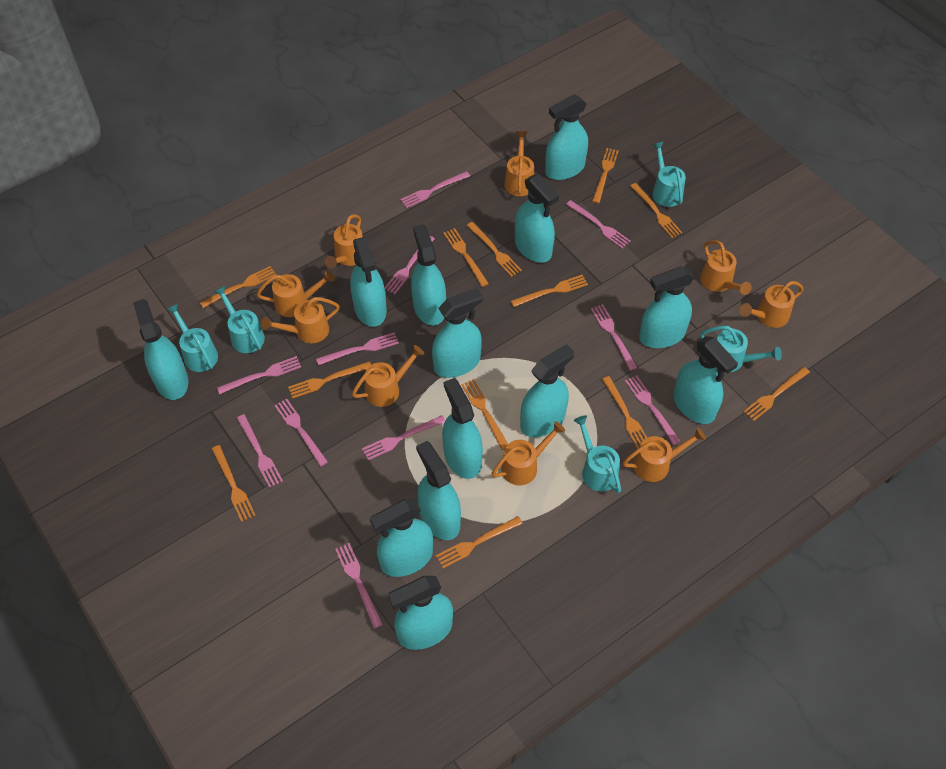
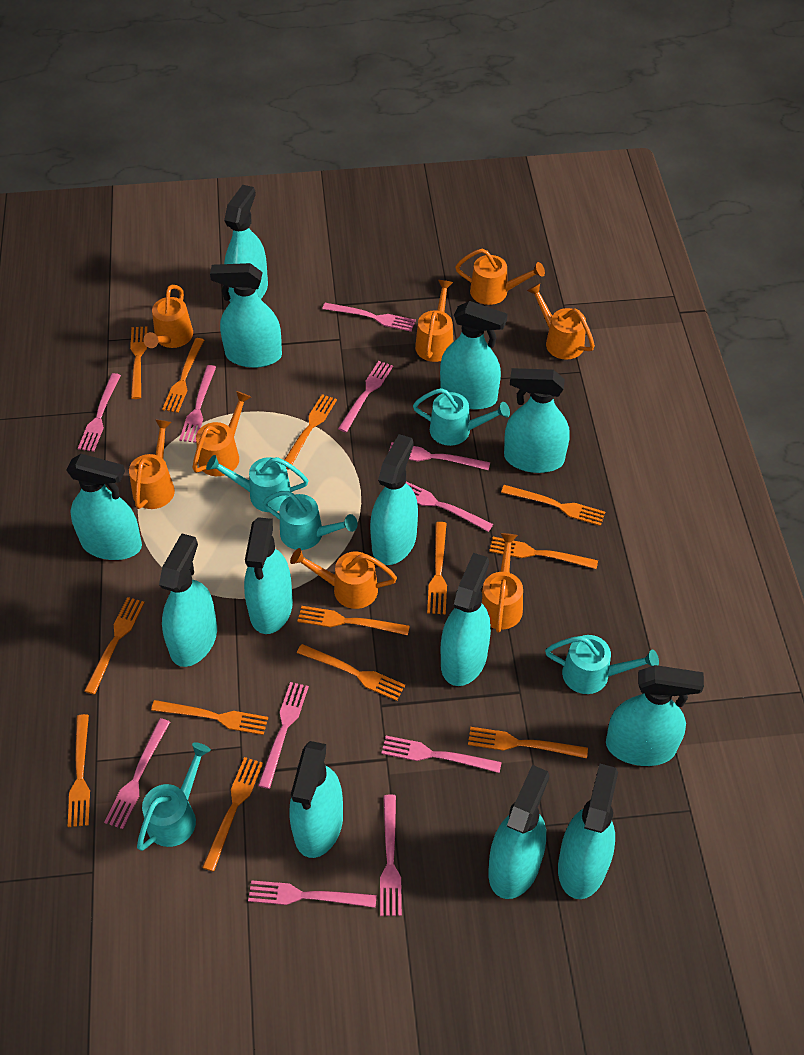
orange fork: 12 -> 13
orange watering can: 9 -> 8

